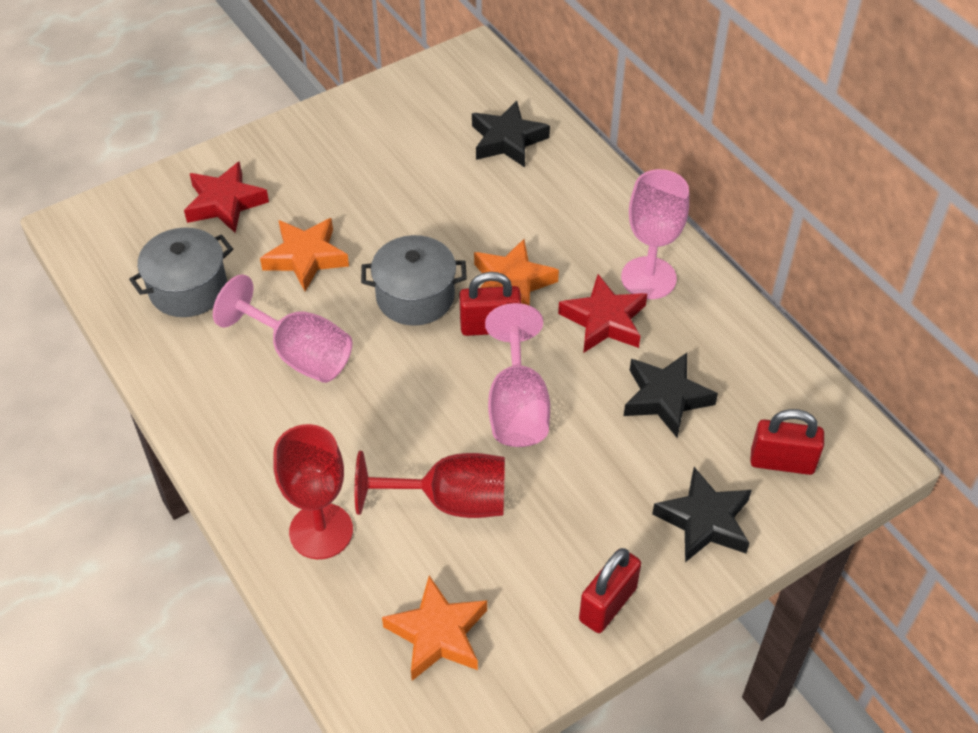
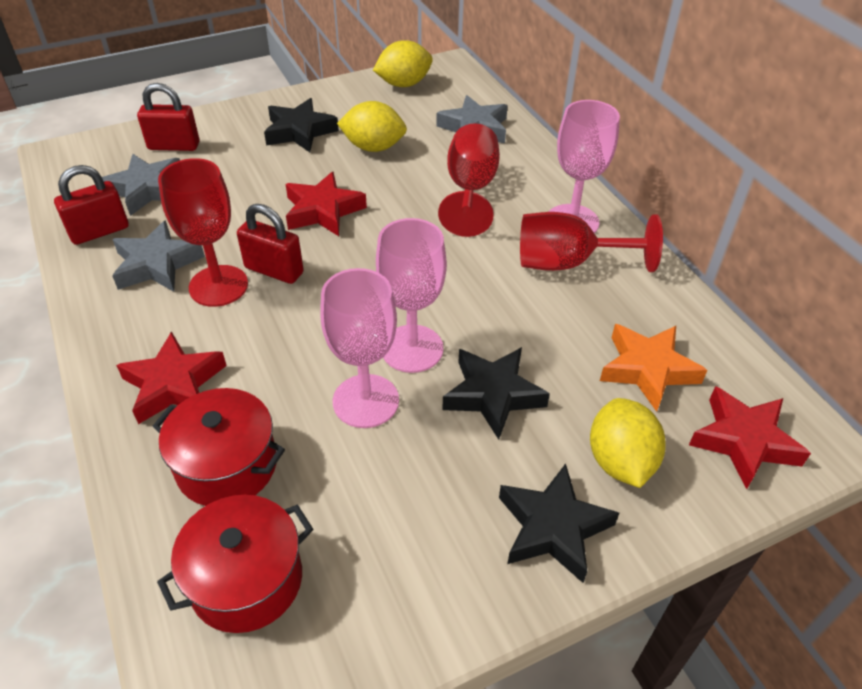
grey pot: 2 -> 0
grey star: 0 -> 3
orange star: 3 -> 1
red goblet: 2 -> 3
red pot: 0 -> 2
red star: 2 -> 3
yellow lemon: 0 -> 3

